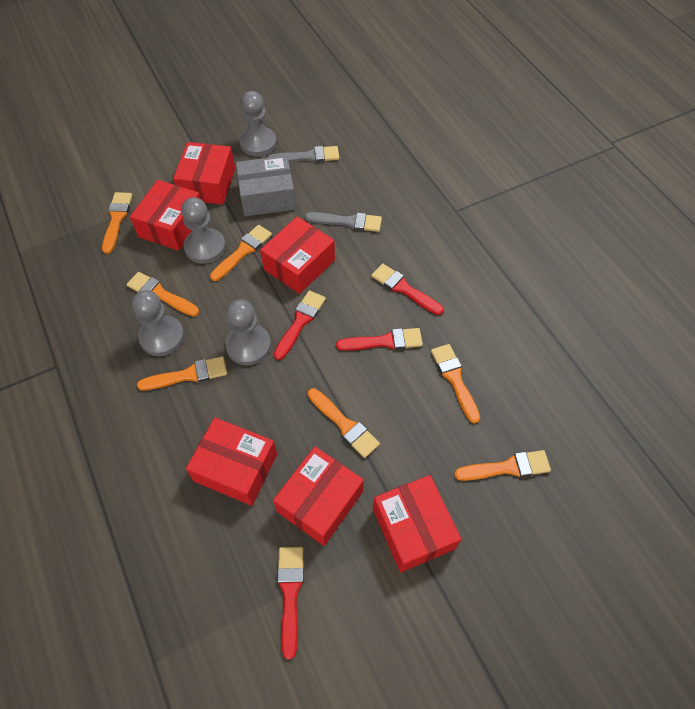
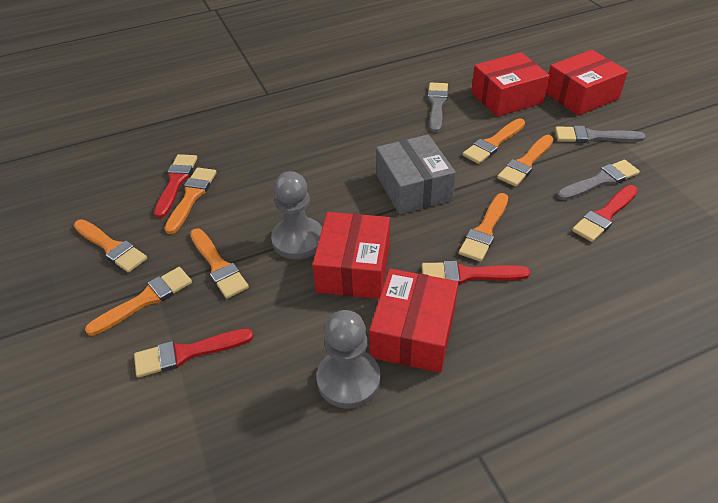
grey brush: 2 -> 3
grey pawn: 4 -> 2
red box: 6 -> 4

